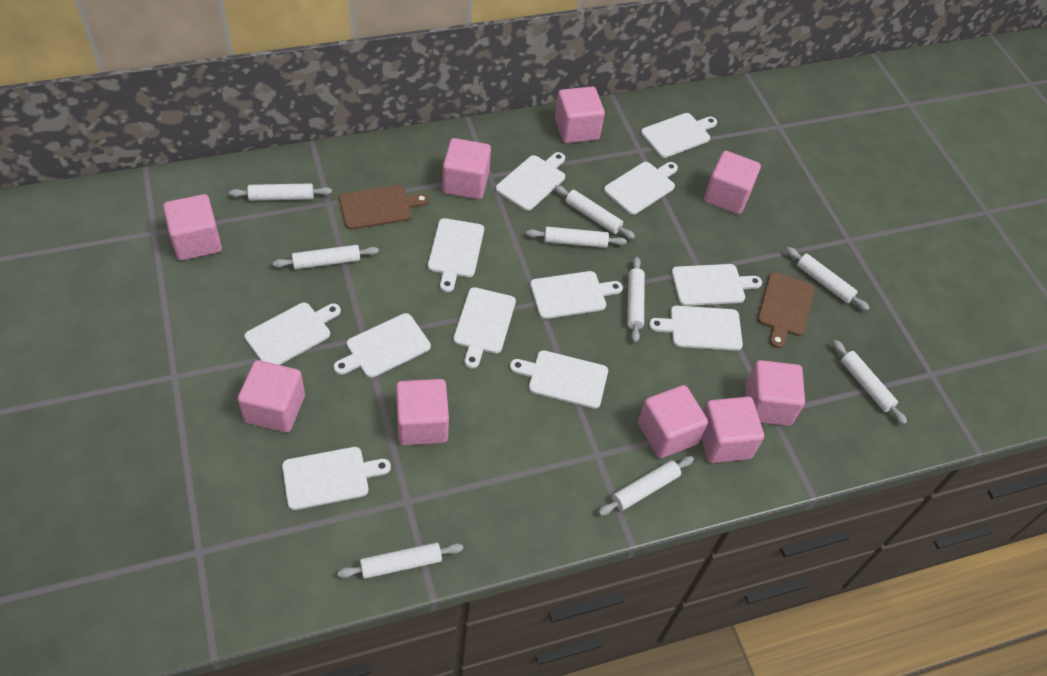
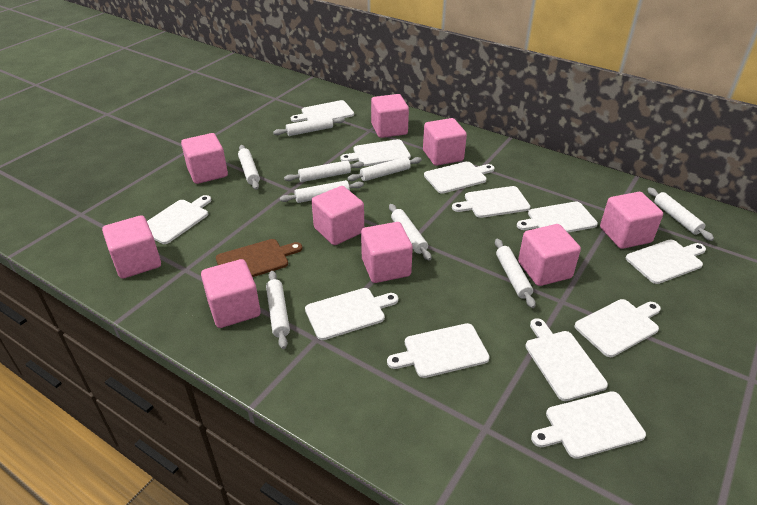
brown cutting board: 2 -> 1

